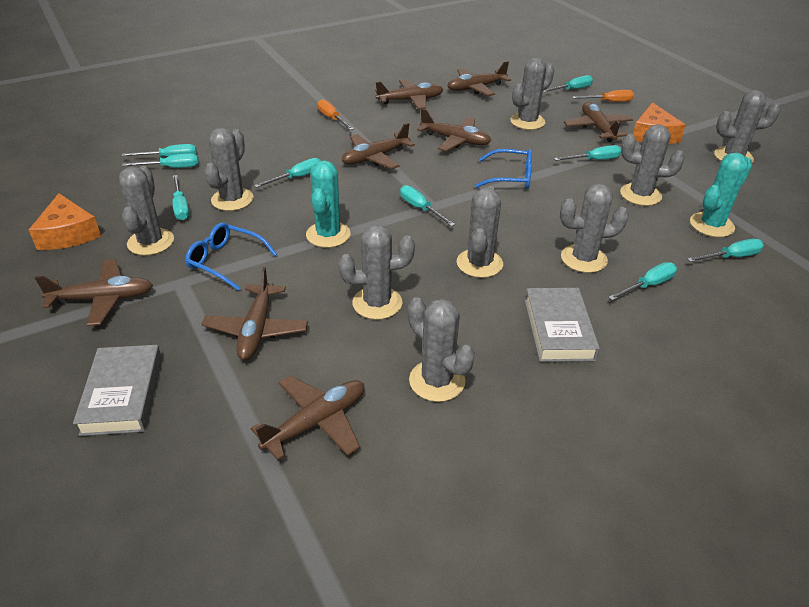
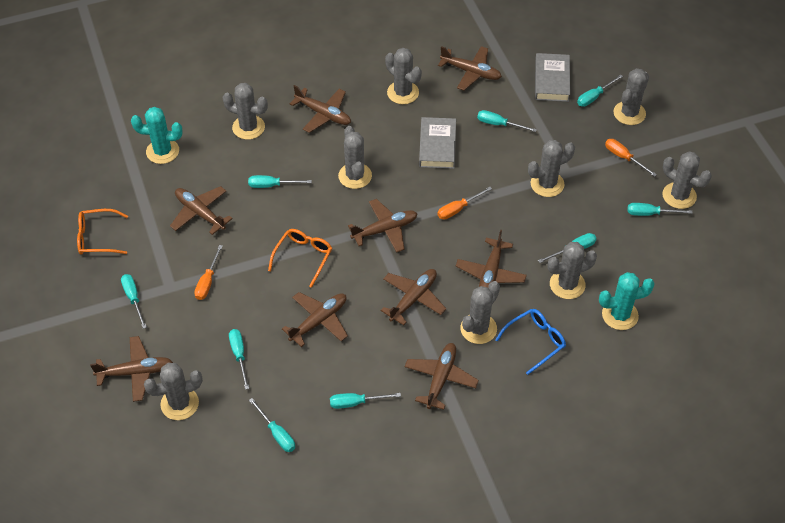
blue glasses: 2 -> 1
brown plane: 8 -> 9
orange cheese: 2 -> 0
orange glasses: 0 -> 2
orange screwdriver: 2 -> 3

